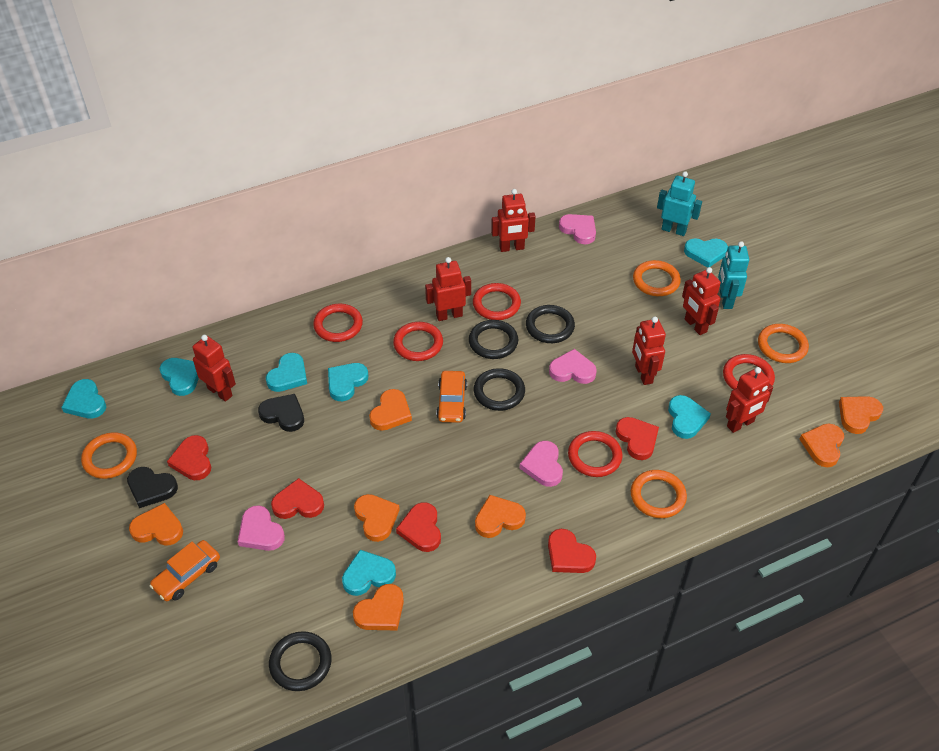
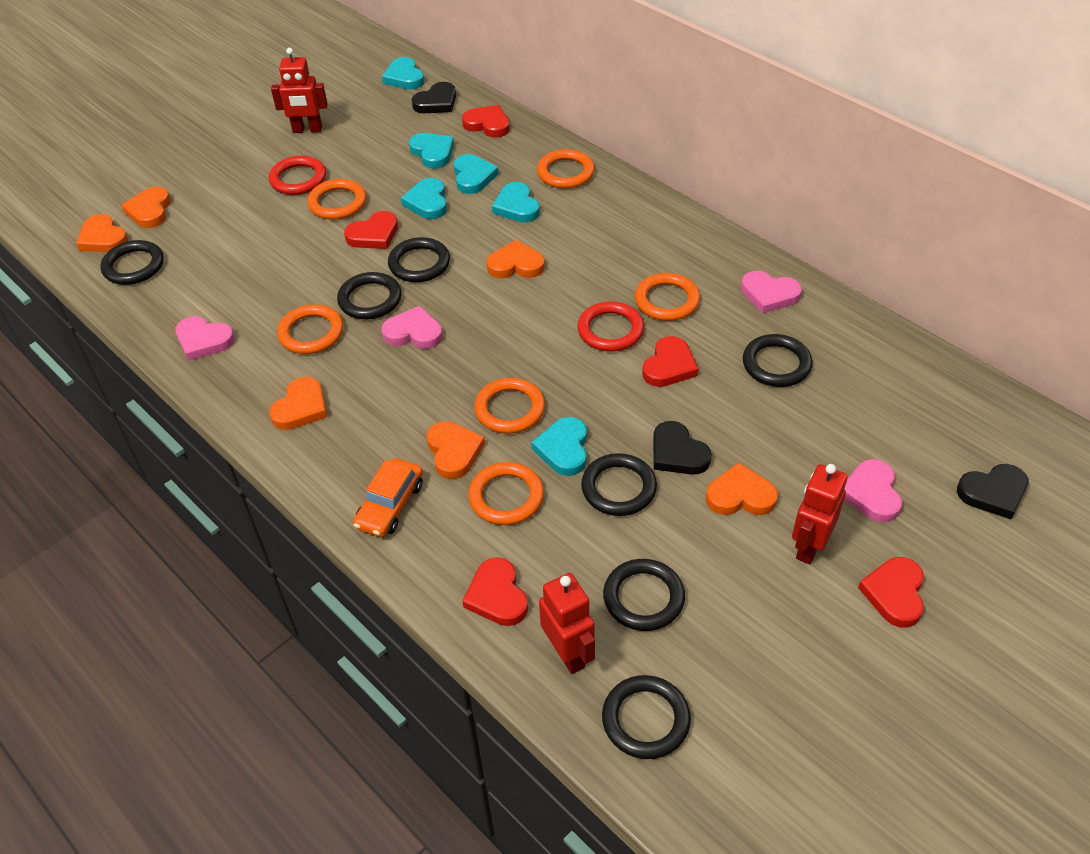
black heart: 2 -> 3
black ring: 4 -> 7
orange car: 2 -> 1
orange heart: 7 -> 6
orange ring: 4 -> 6
red ring: 5 -> 2
red robot: 6 -> 3
turquoise heart: 7 -> 6
turquoise robot: 2 -> 0

